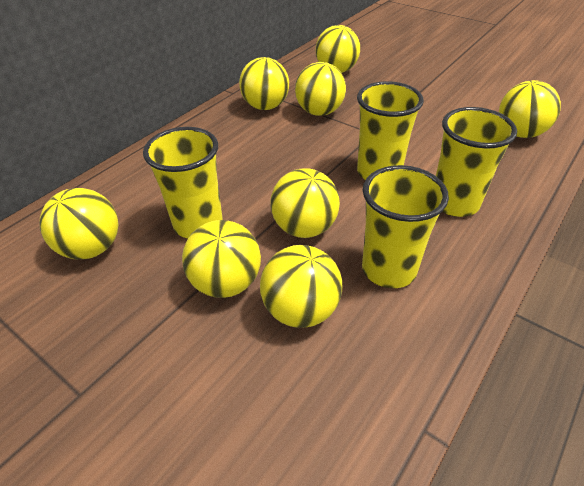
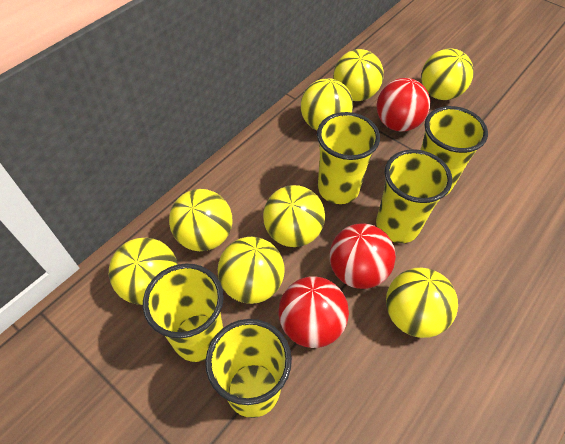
red ball: 0 -> 3
yellow cup: 4 -> 5

